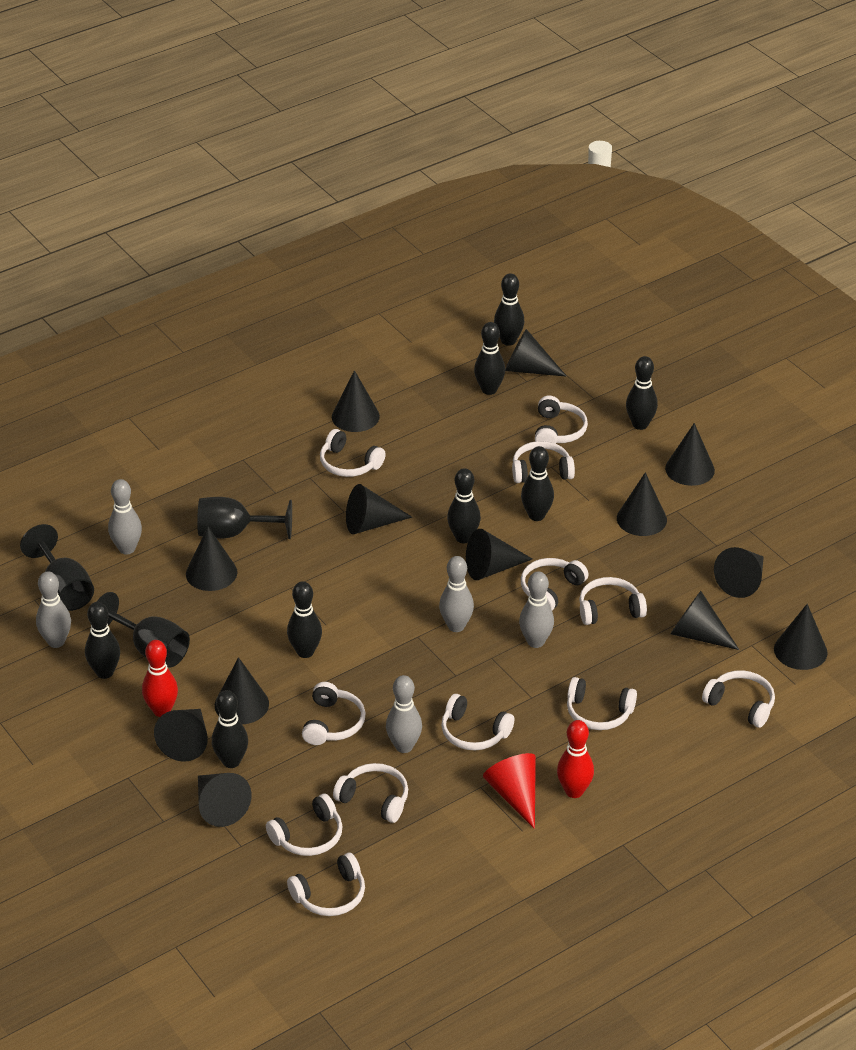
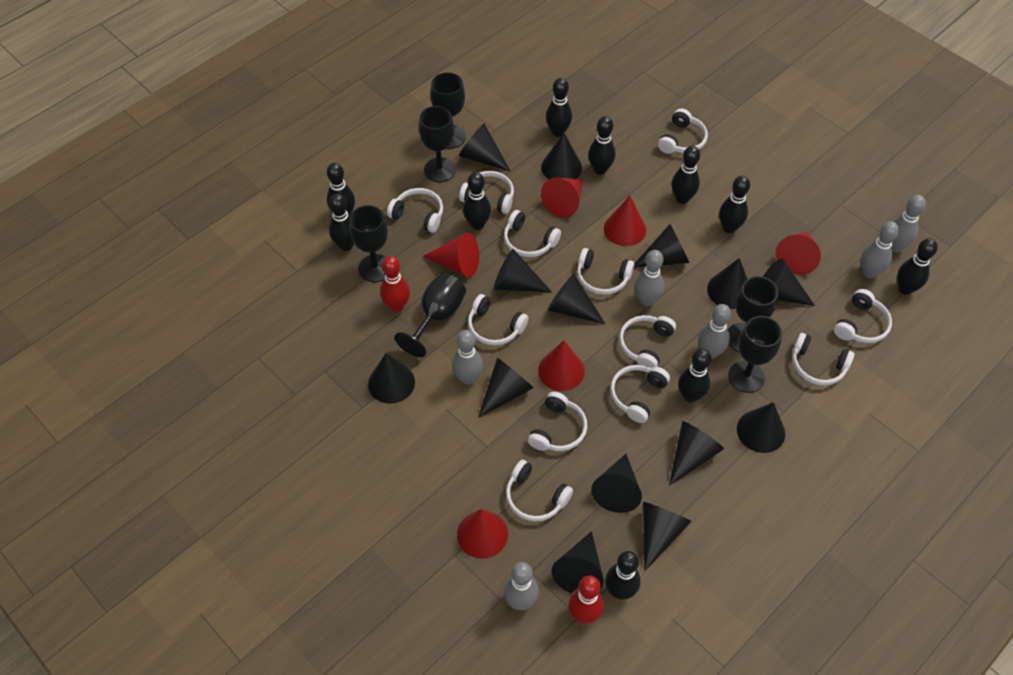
black bowling pin: 8 -> 10
black cone: 13 -> 14
black goblet: 3 -> 6
grey bowling pin: 5 -> 6
red cone: 1 -> 6

